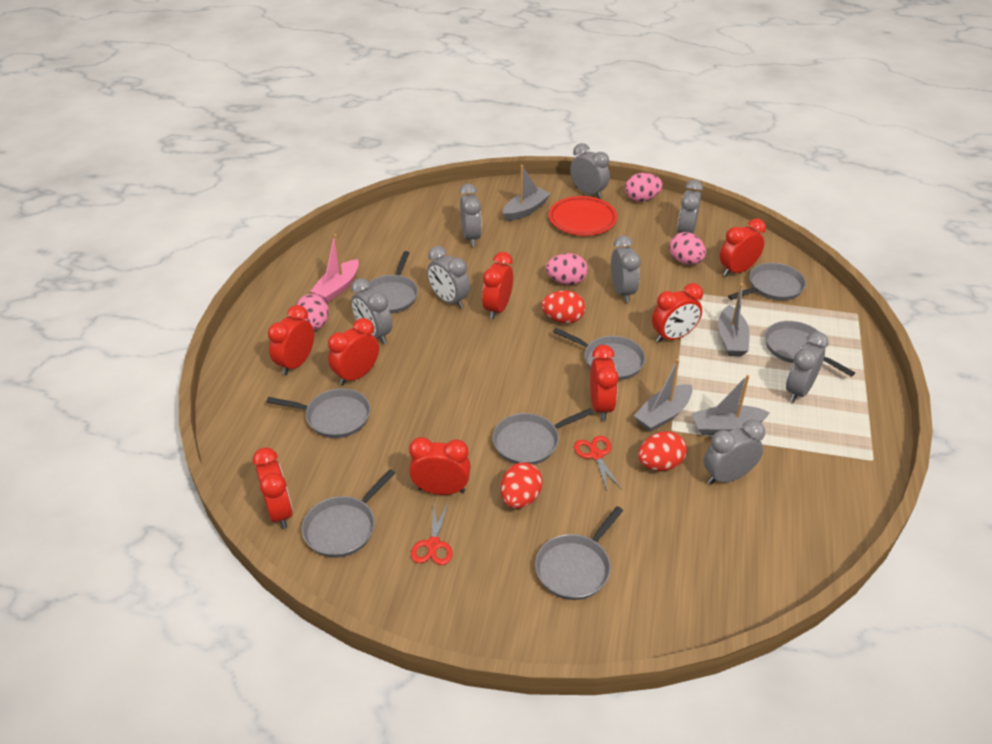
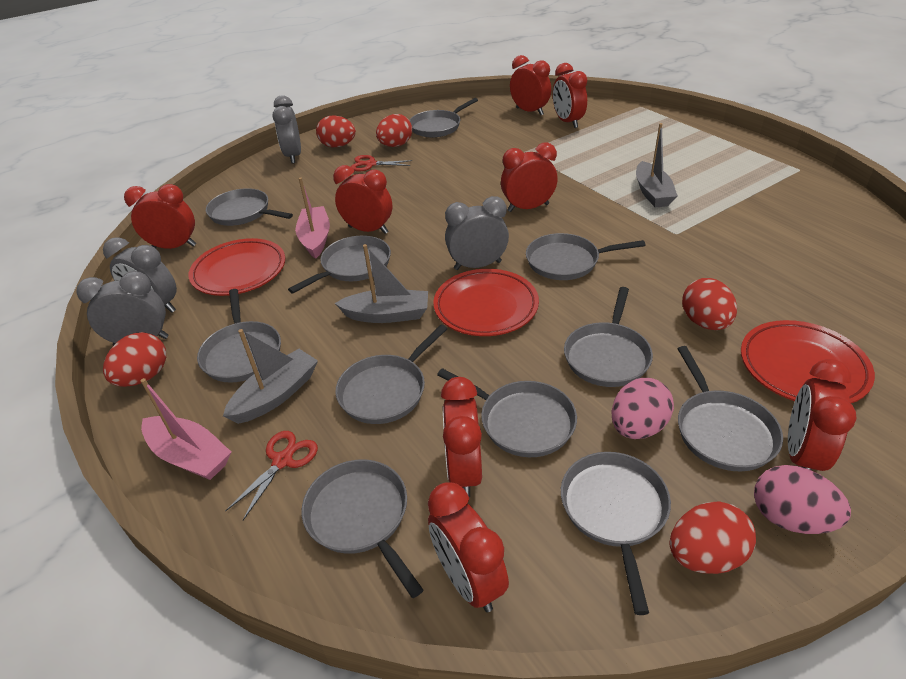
grey boat: 4 -> 3
grey clock: 8 -> 4
grey pan: 8 -> 11
pink boat: 1 -> 2
pink egg: 4 -> 2
red egg: 3 -> 5
red plate: 1 -> 3

